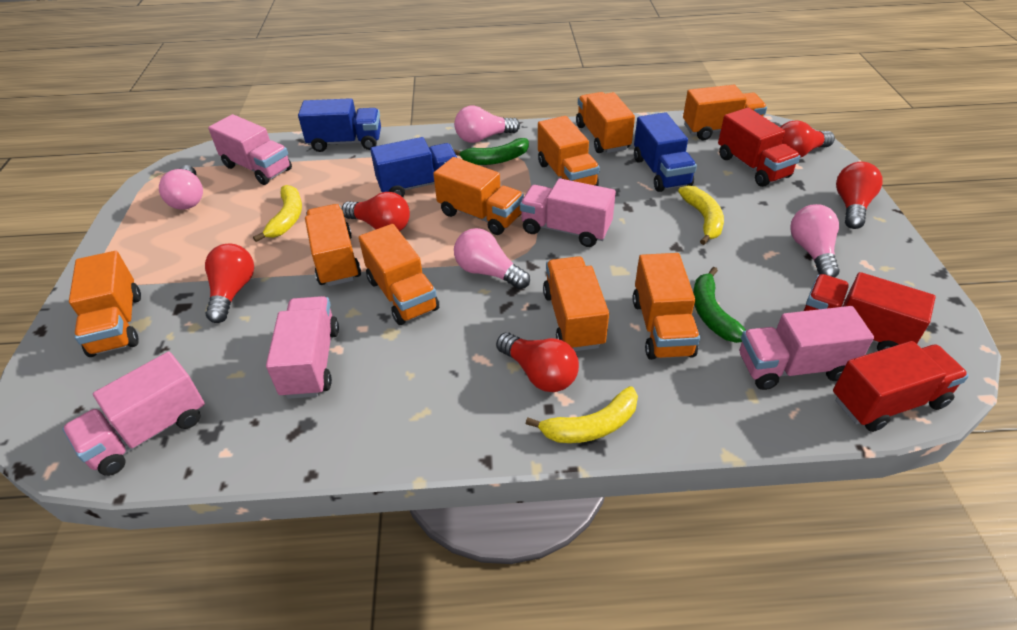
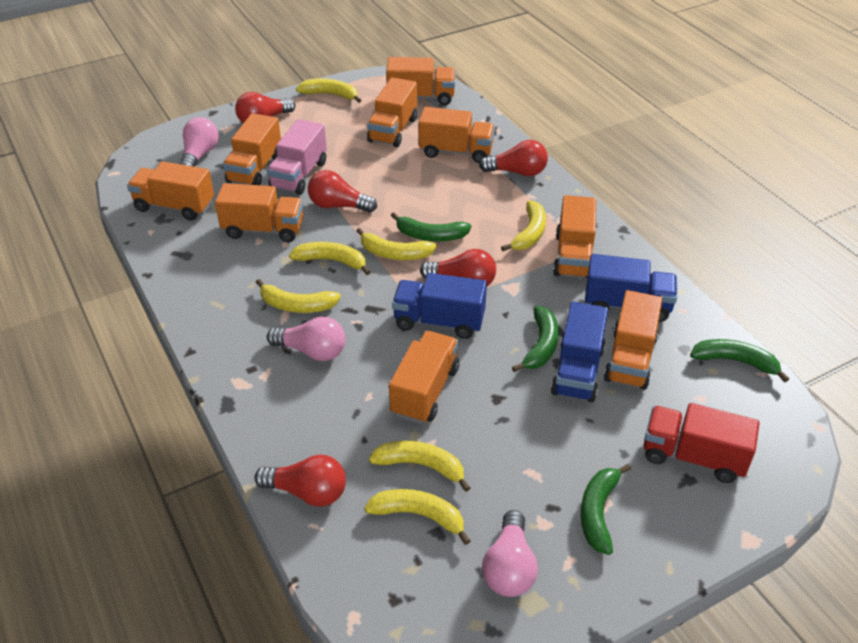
green banana: 2 -> 4
pink light bulb: 4 -> 3
pink truck: 5 -> 1
red truck: 3 -> 1
yellow banana: 3 -> 7

